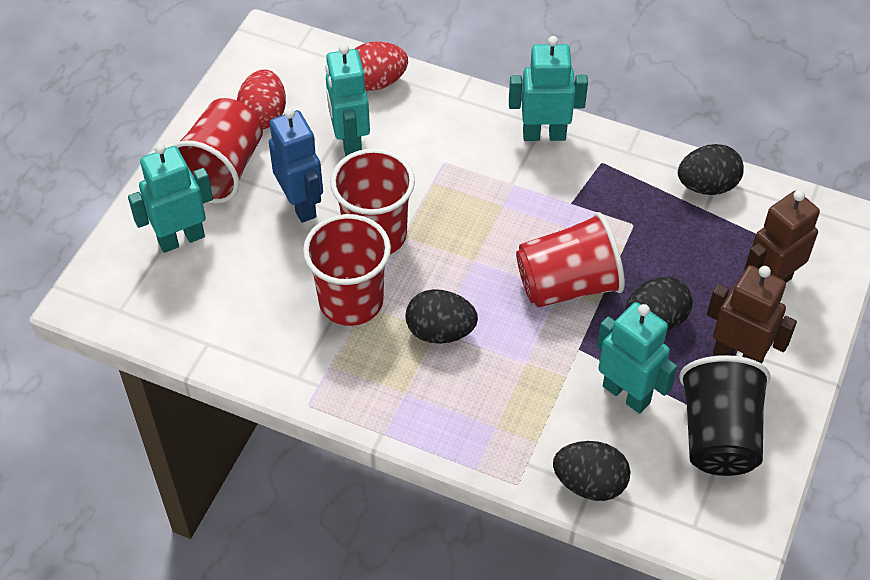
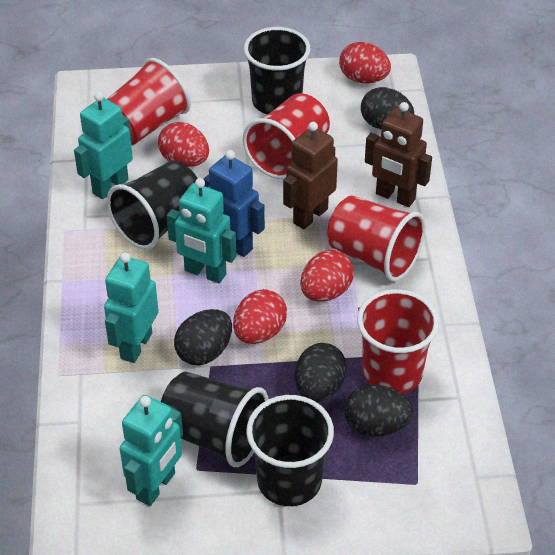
black cup: 1 -> 4
red egg: 2 -> 4

